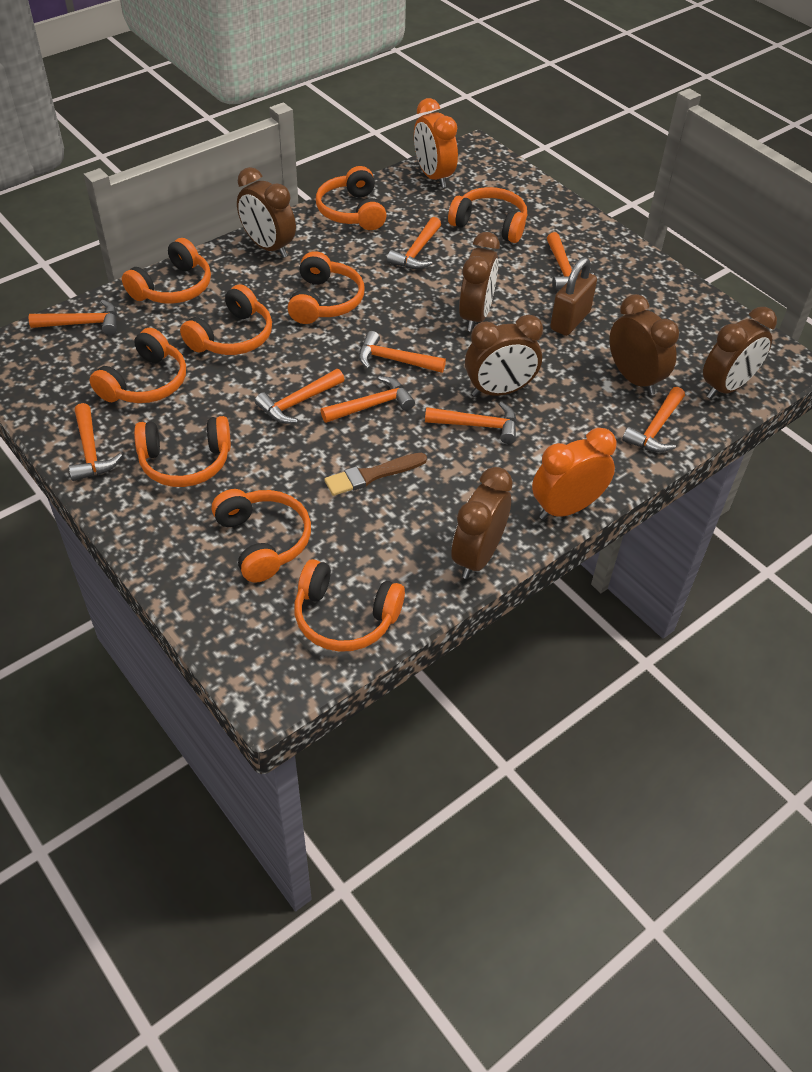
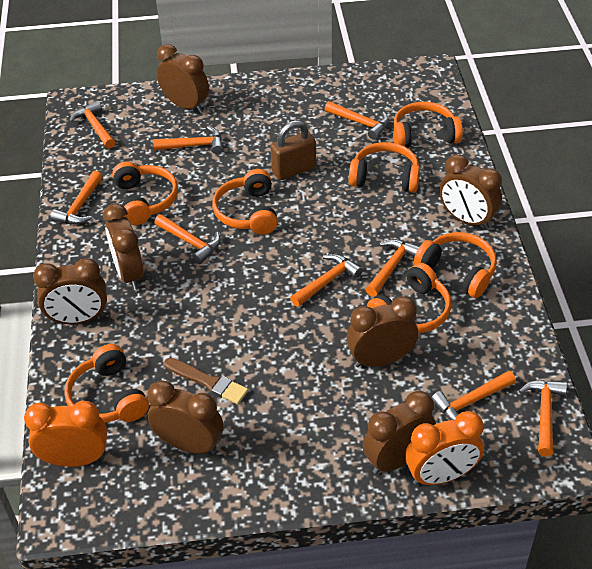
brown clock: 6 -> 7
orange headphones: 9 -> 7

